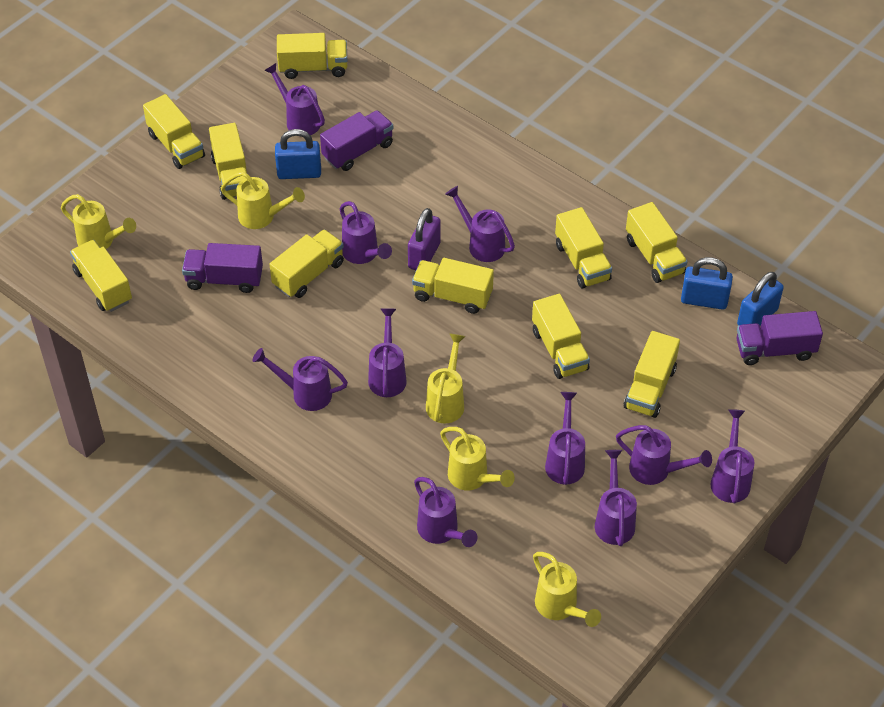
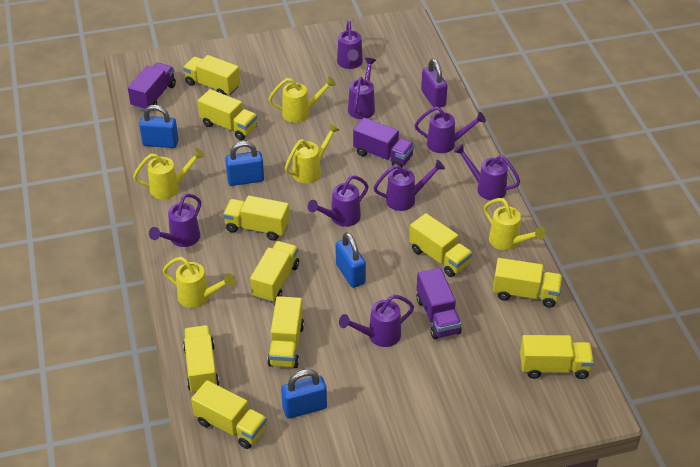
blue padlock: 3 -> 4
purple watering can: 10 -> 8

